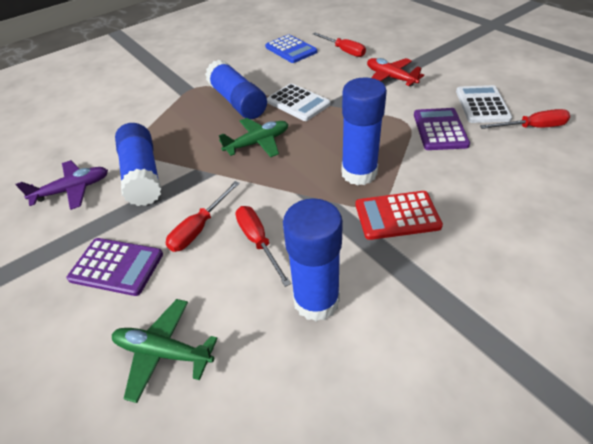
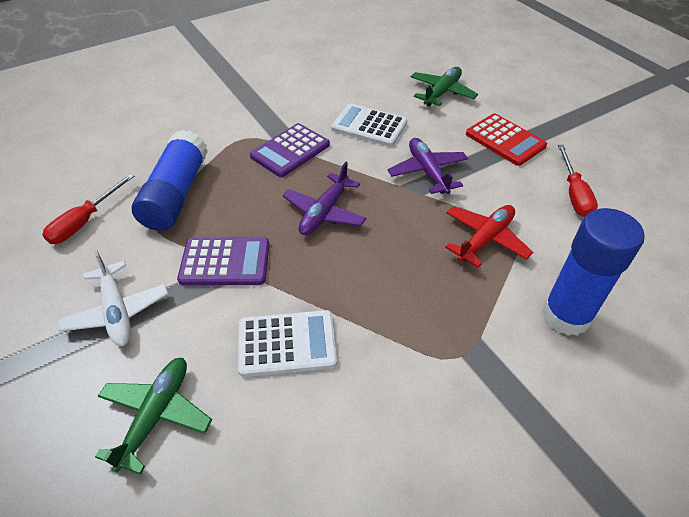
blue calculator: 1 -> 0
blue glue stick: 4 -> 2
purple plane: 1 -> 2
red screwdriver: 4 -> 2
white plane: 0 -> 1

